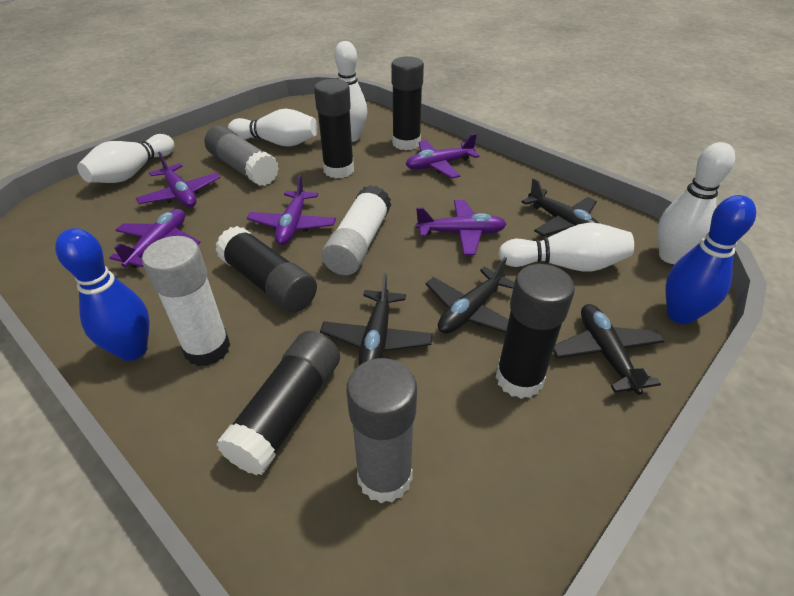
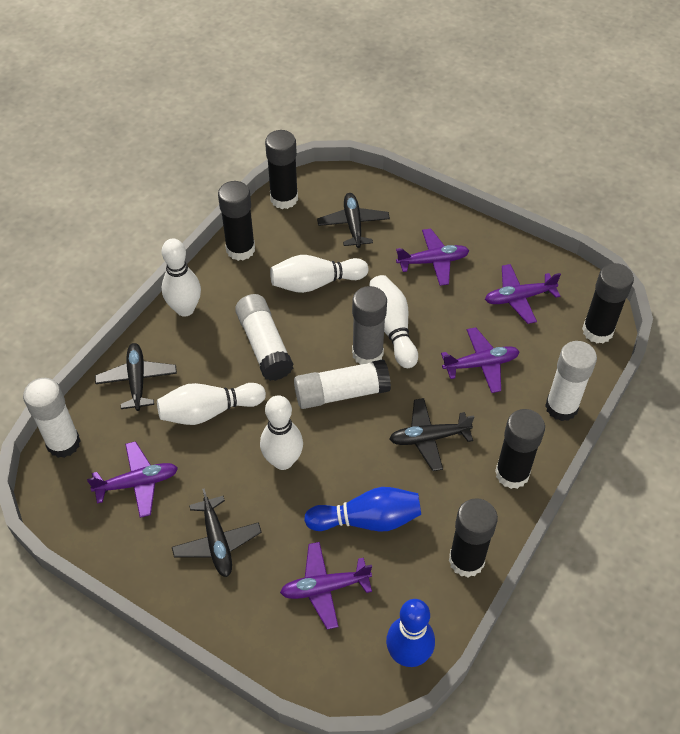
grey glue stick: 2 -> 1
white glue stick: 2 -> 4

